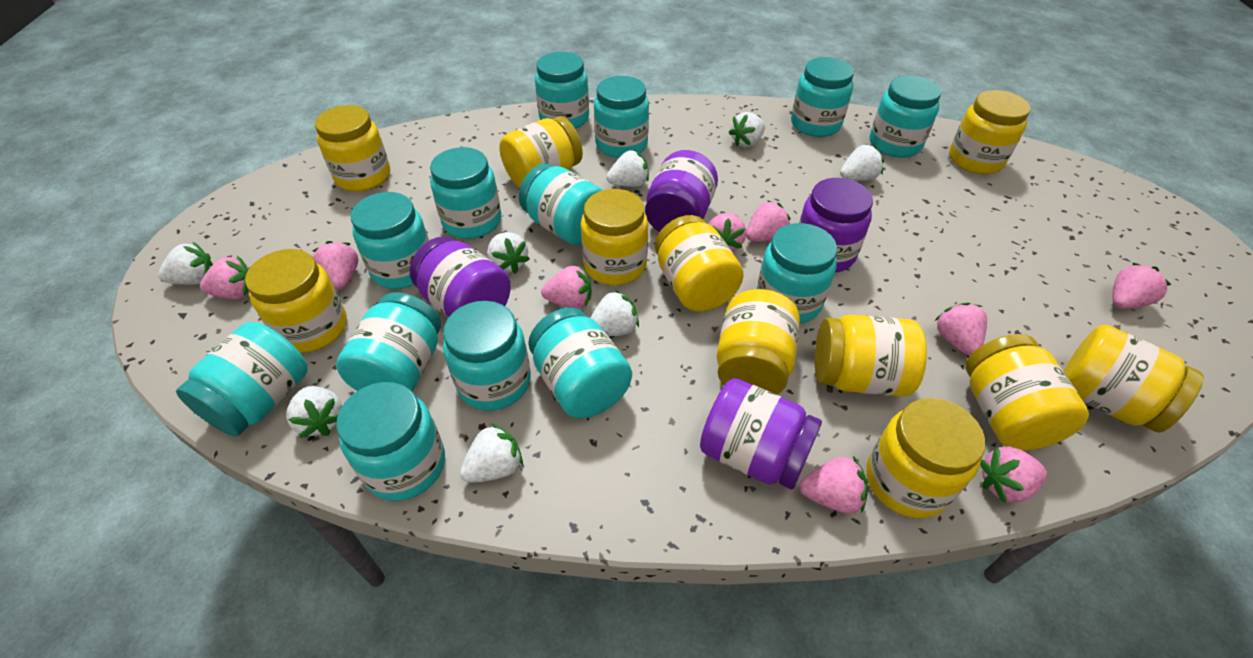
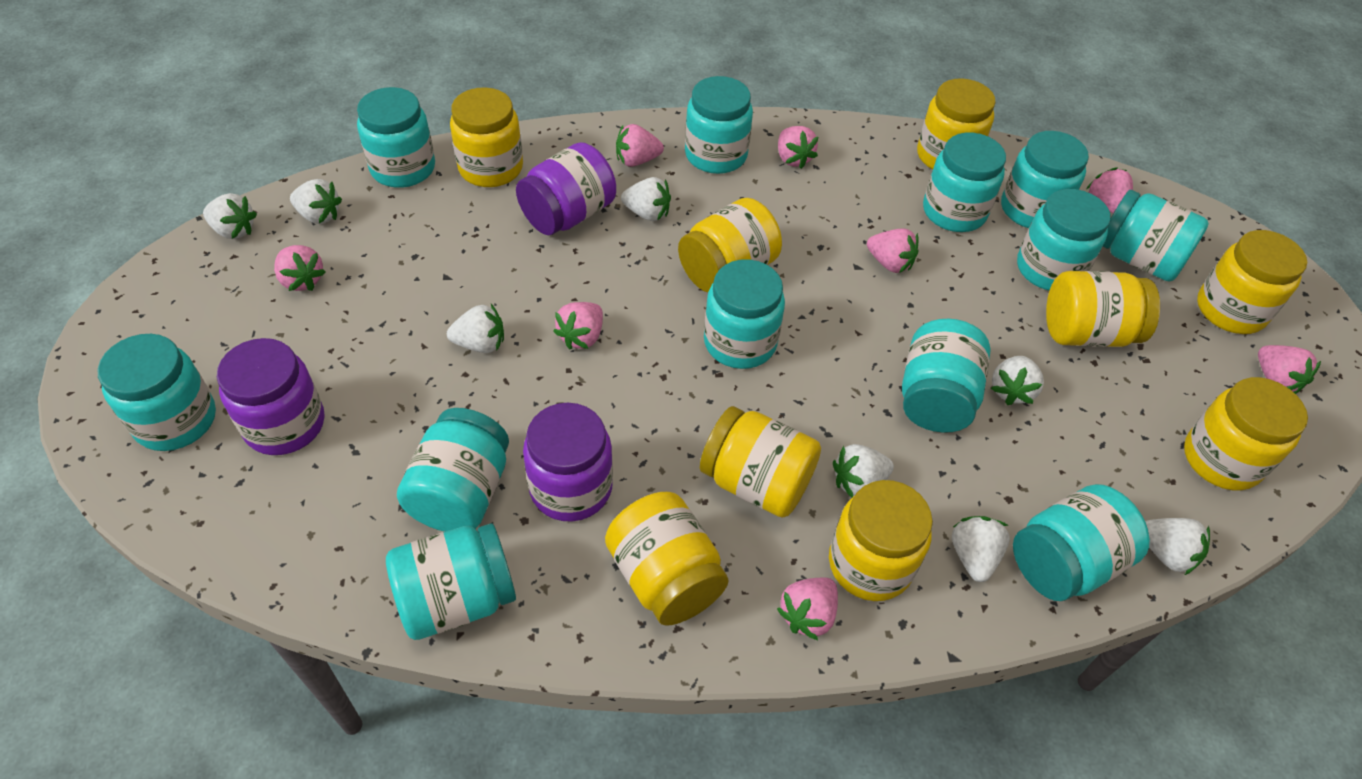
pink strawberry: 9 -> 8
purple jar: 4 -> 3
turquoise jar: 13 -> 12
yellow jar: 11 -> 9

